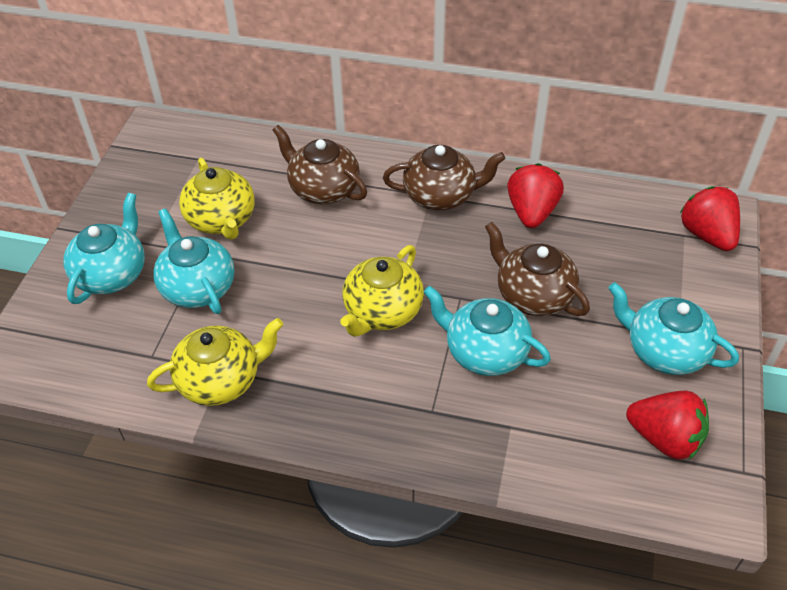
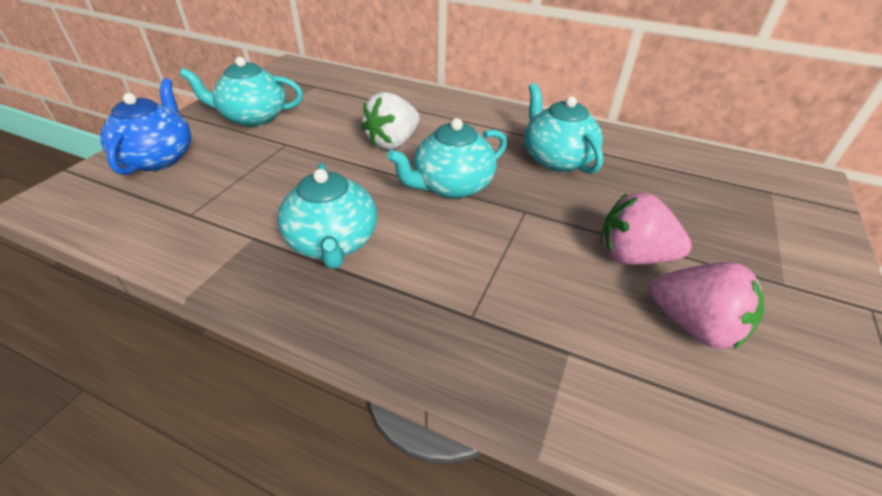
blue teapot: 0 -> 1
brown teapot: 3 -> 0
pink strawberry: 0 -> 2
red strawberry: 3 -> 0
white strawberry: 0 -> 1
yellow teapot: 3 -> 0

